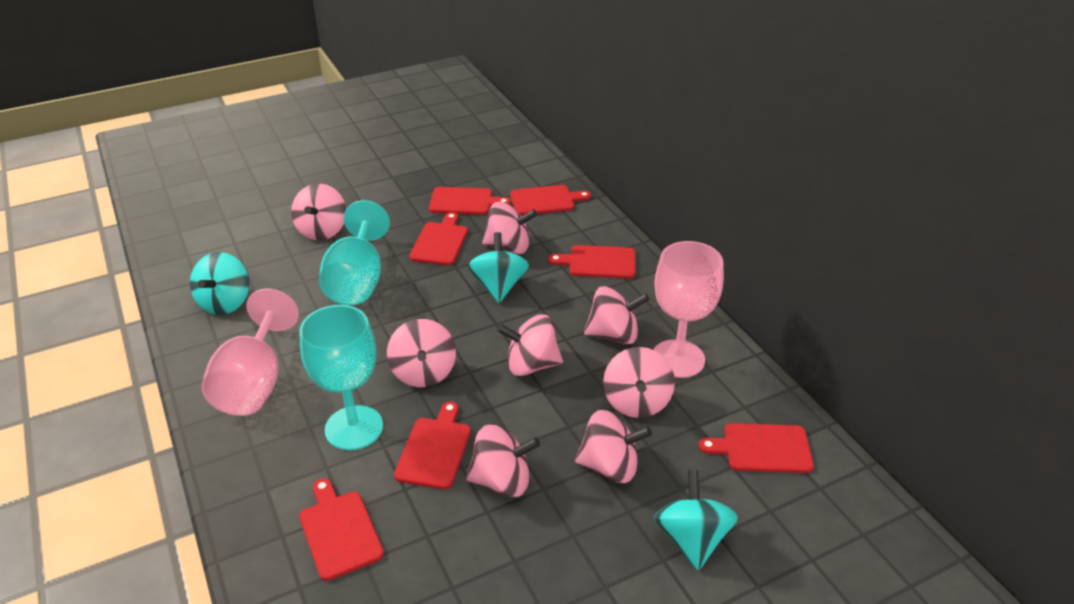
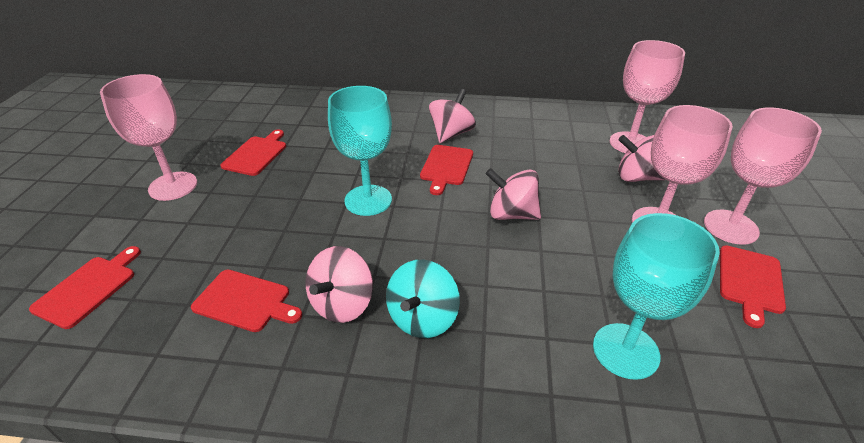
pink goblet: 2 -> 4
pink spinning top: 8 -> 4
red cutting board: 7 -> 5
turquoise spinning top: 3 -> 1

